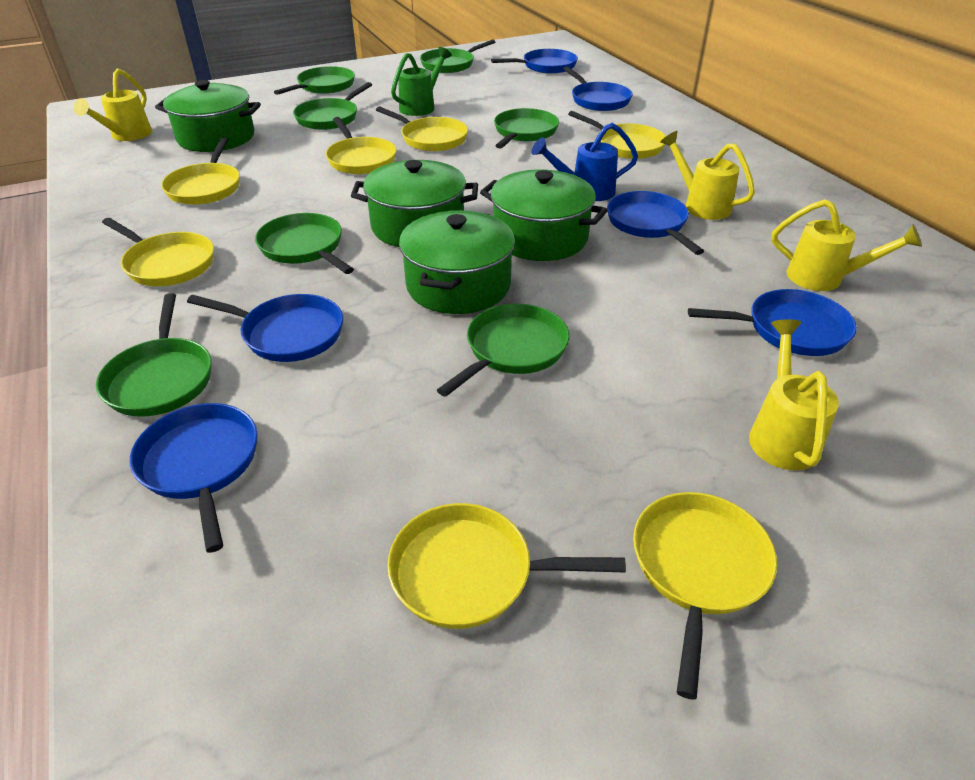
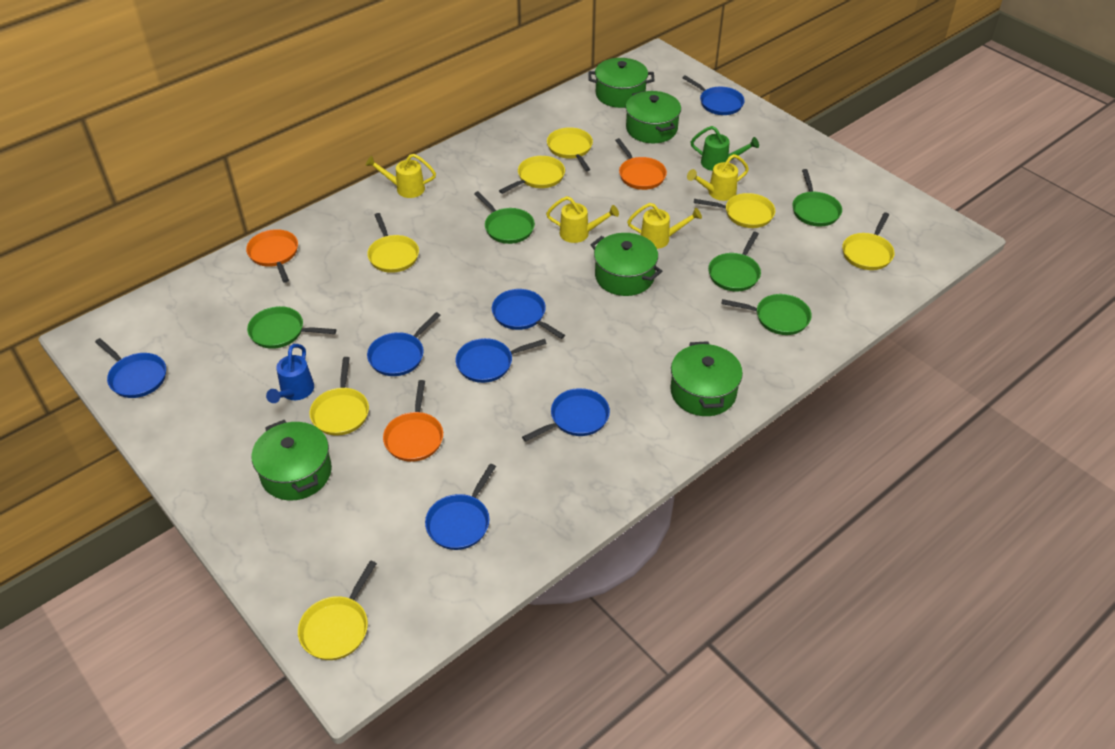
blue pan: 6 -> 7
green pan: 7 -> 5
green pot: 4 -> 5
orange pan: 0 -> 3

